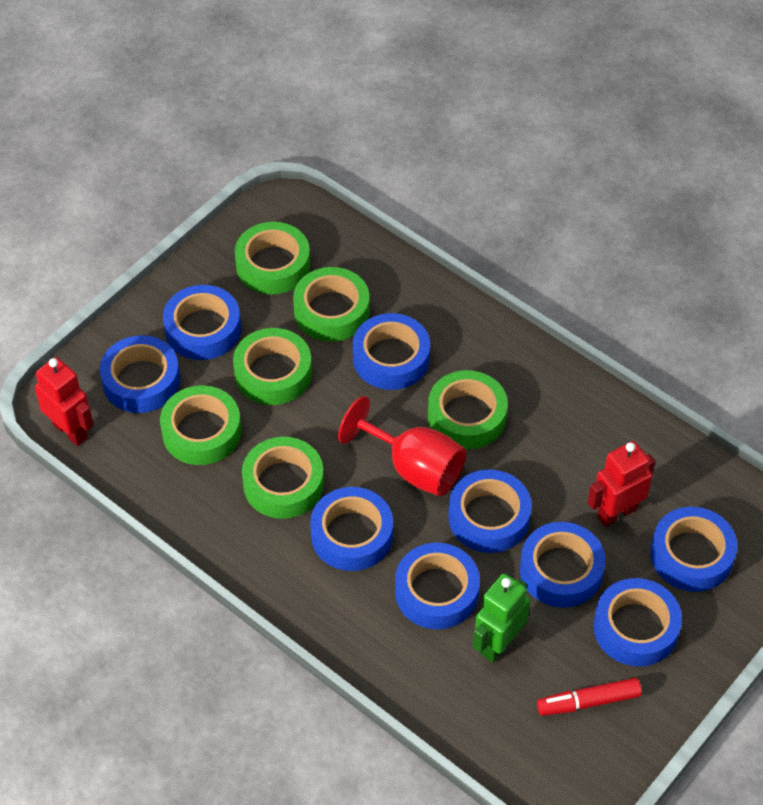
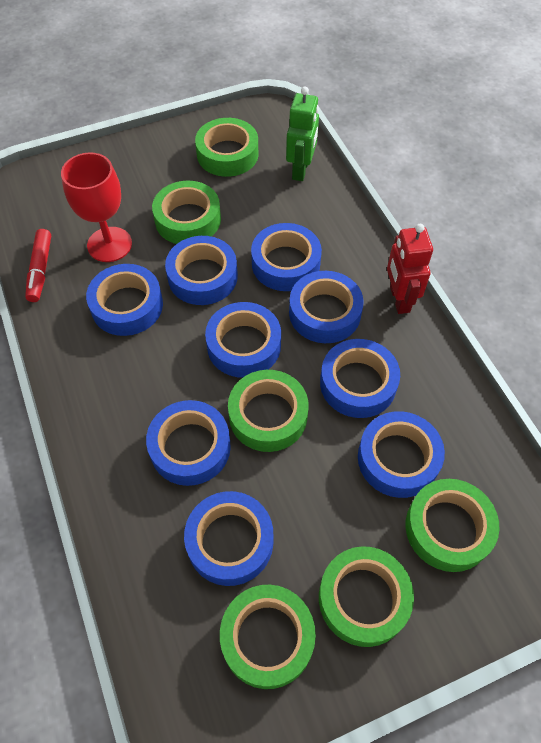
red robot: 2 -> 1

